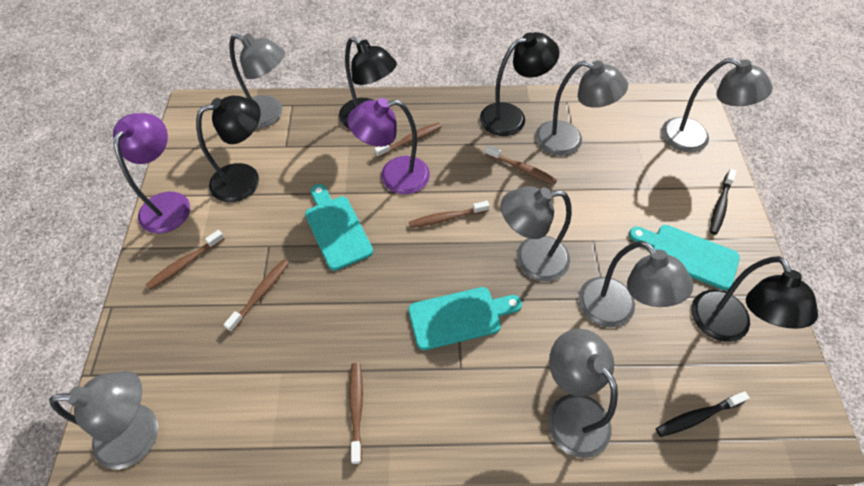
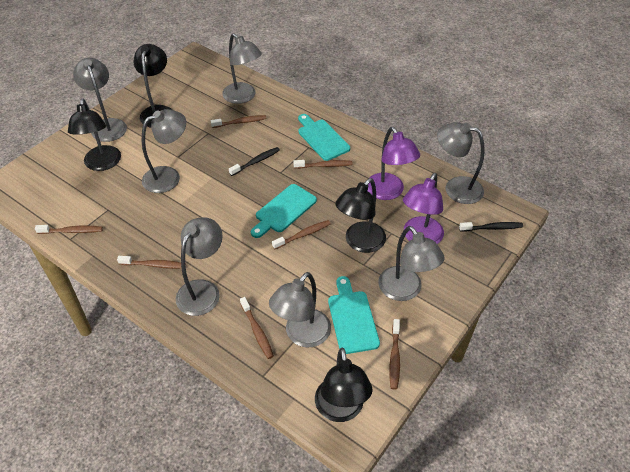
brown toothbrush: 6 -> 7

